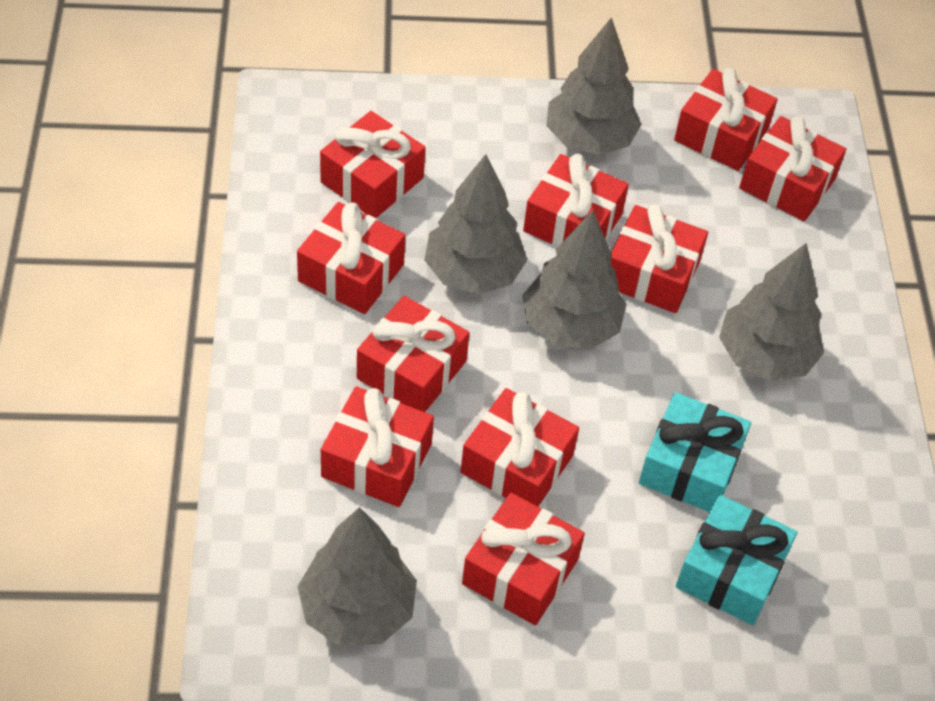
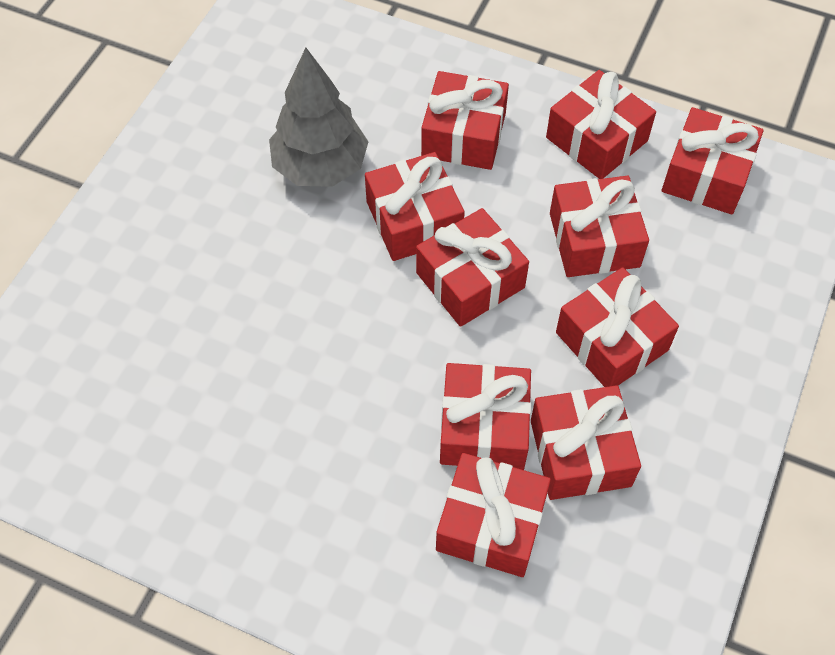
grey tree: 5 -> 1
turquoise gift: 2 -> 0

